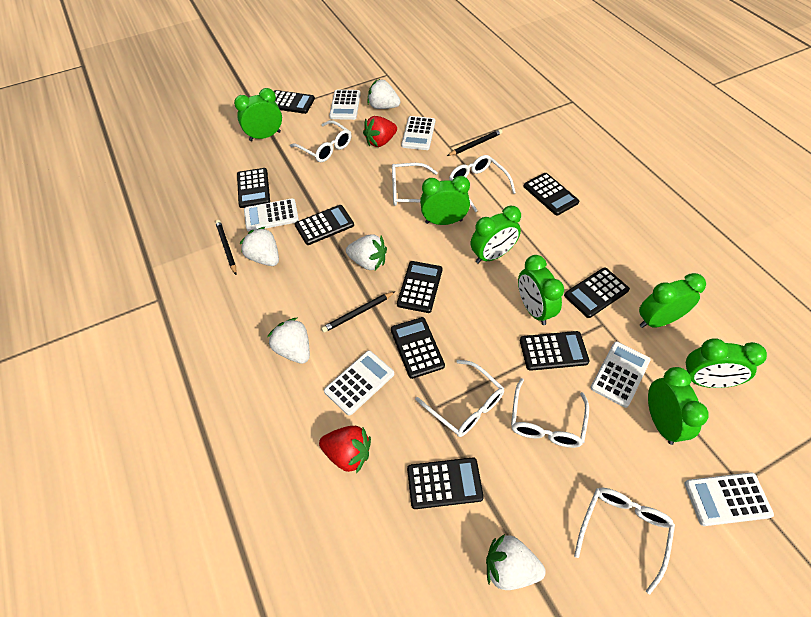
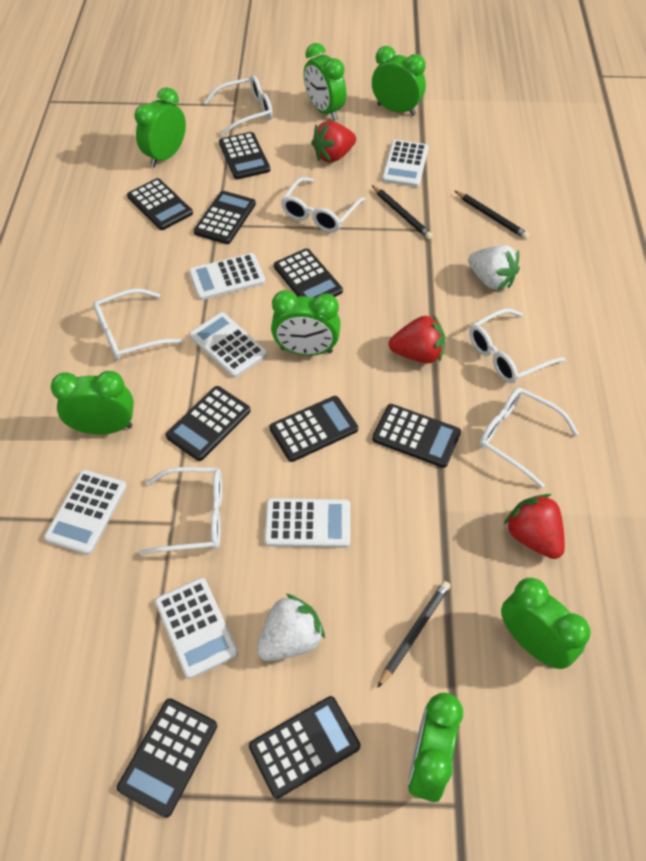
red strawberry: 2 -> 3
white strawberry: 5 -> 2

